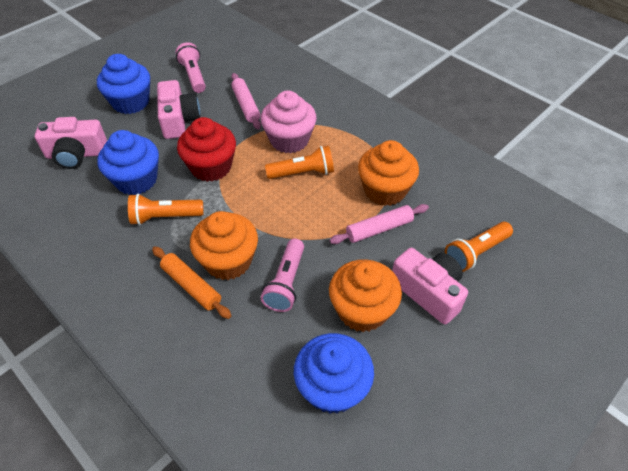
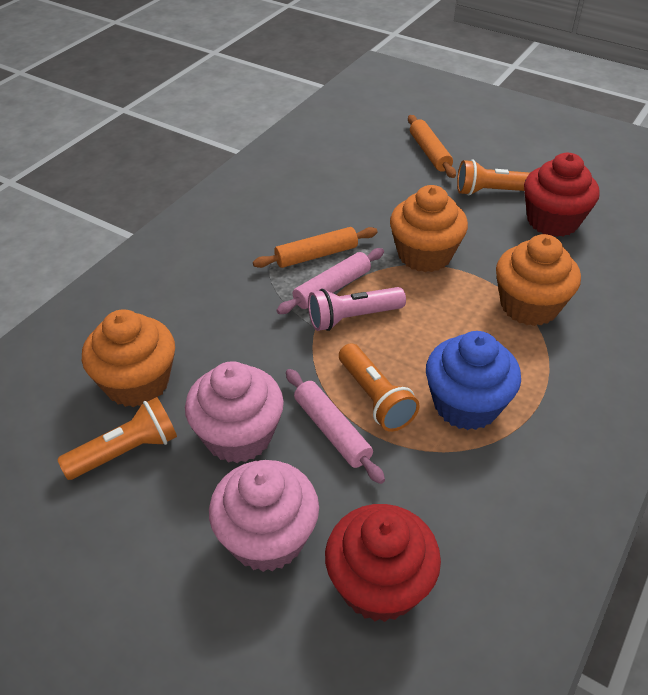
blue cupcake: 3 -> 1
orange rolling pin: 1 -> 2
pink camera: 3 -> 0
pink cupcake: 1 -> 2
pink flashlight: 2 -> 1
red cupcake: 1 -> 2

